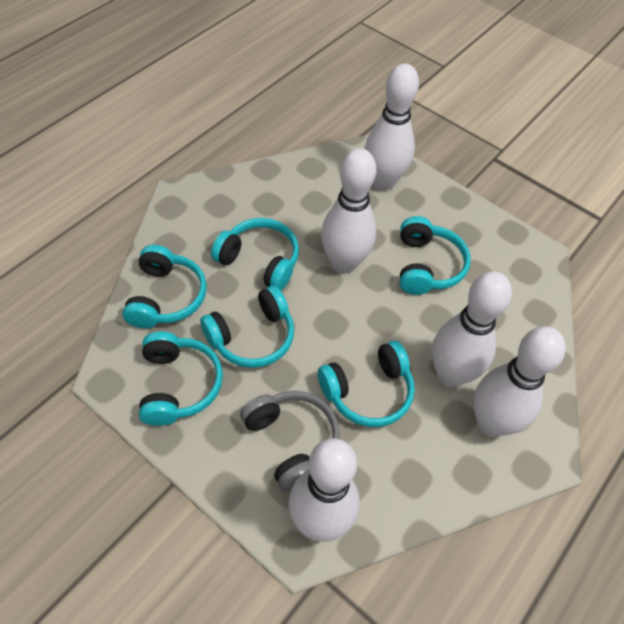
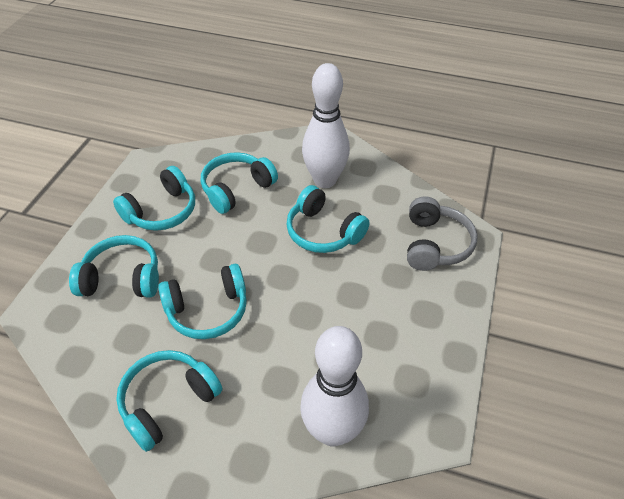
white bowling pin: 5 -> 2

